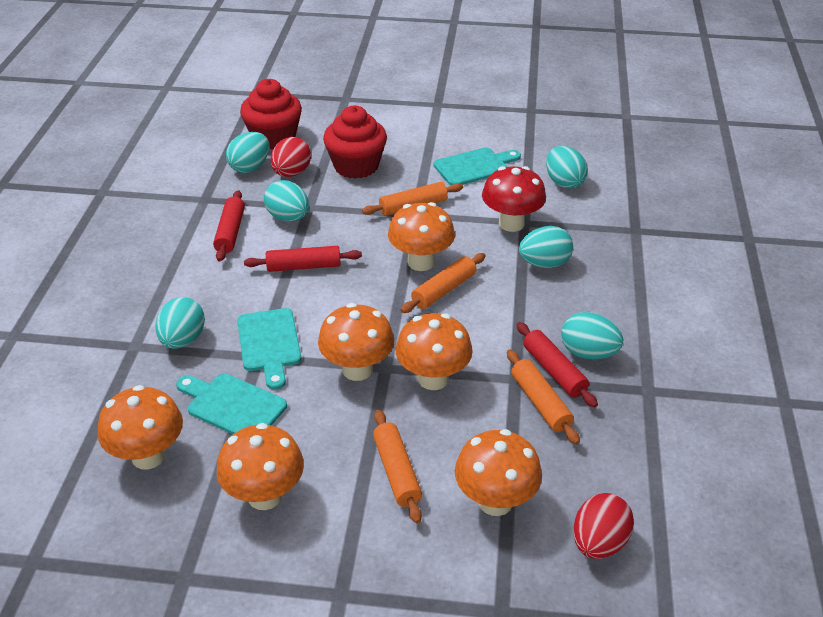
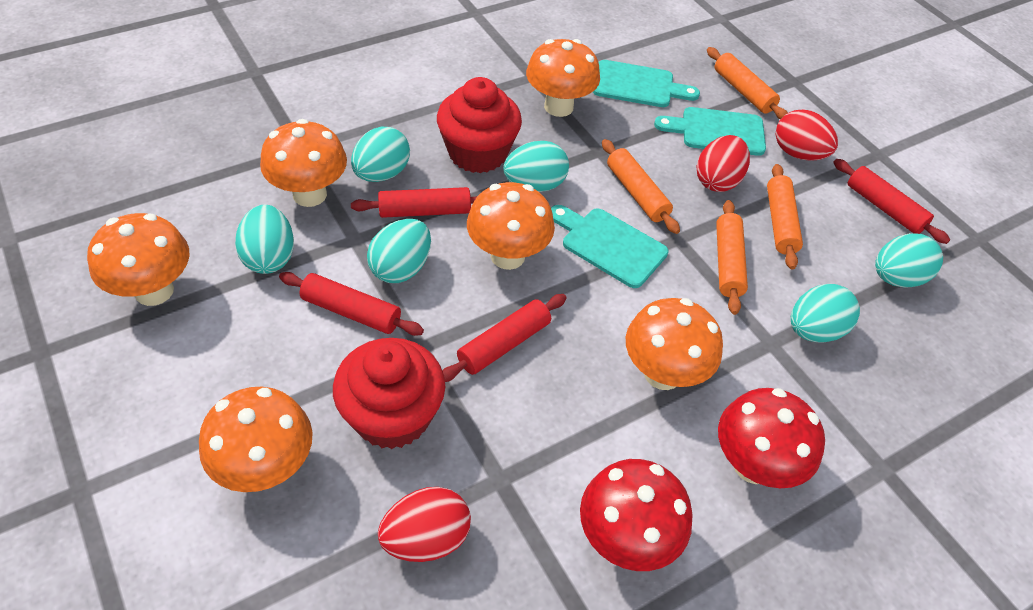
red egg: 2 -> 3
red mushroom: 1 -> 2
red rolling pin: 3 -> 4

